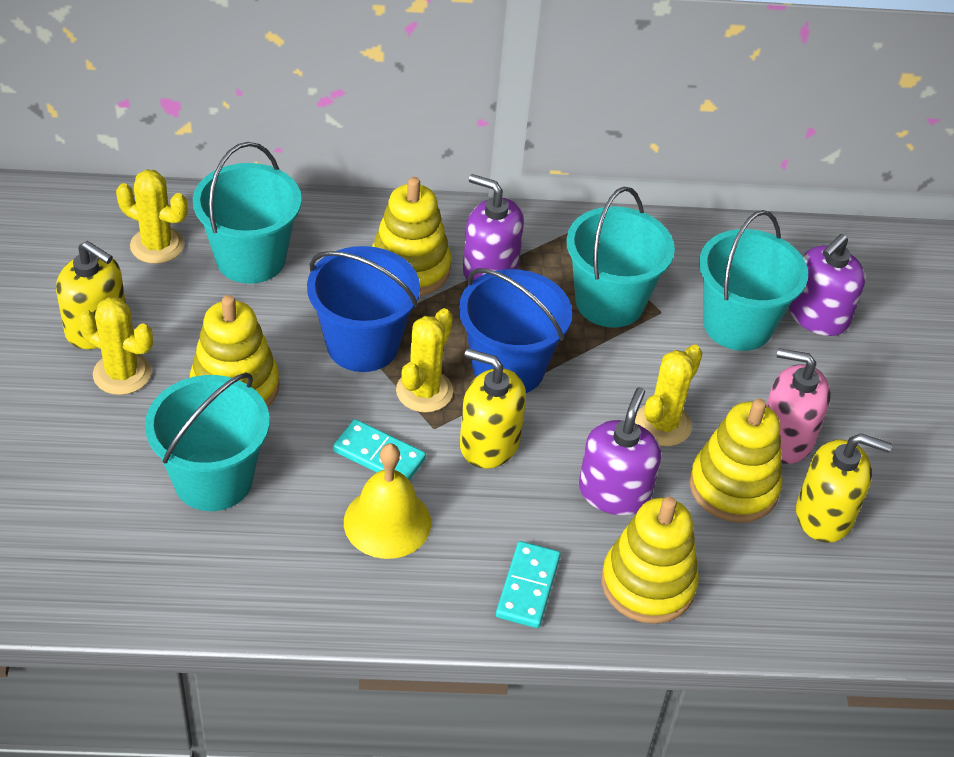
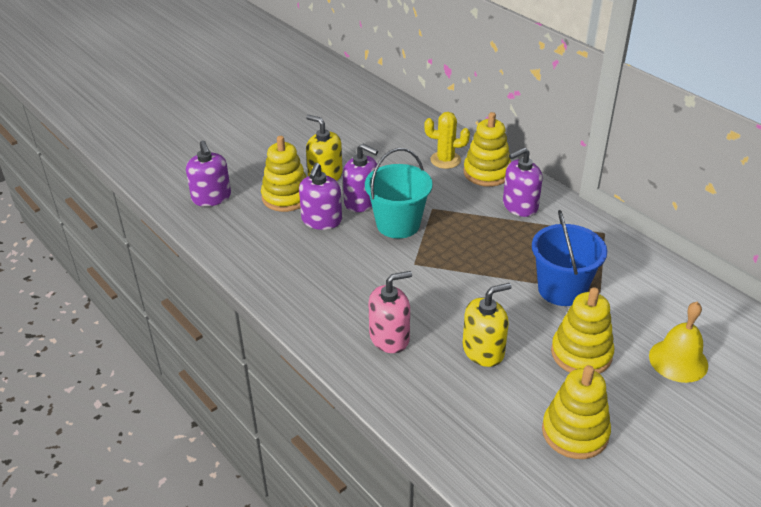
blue bucket: 2 -> 1
purple soap dispenser: 3 -> 4
turquoise bucket: 4 -> 1
turquoise domino: 2 -> 0
yellow cactus: 4 -> 1
yellow soap dispenser: 3 -> 2

